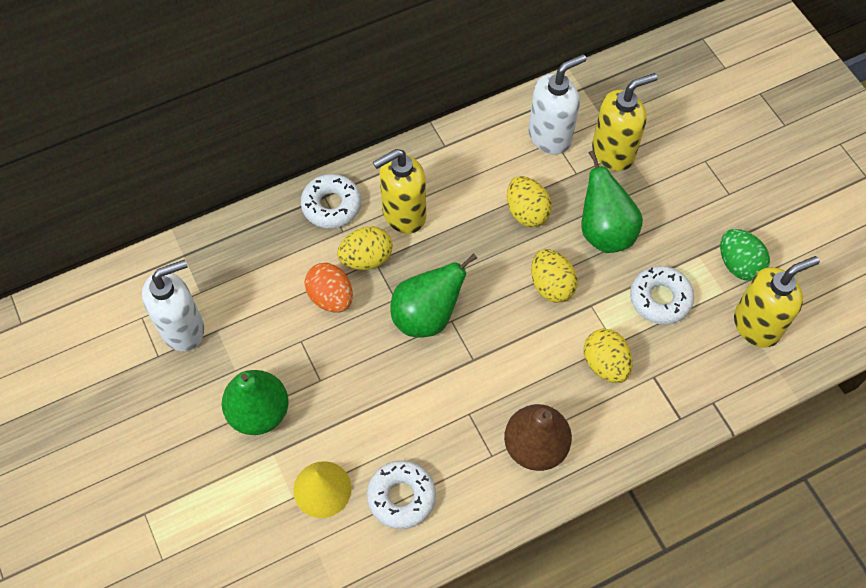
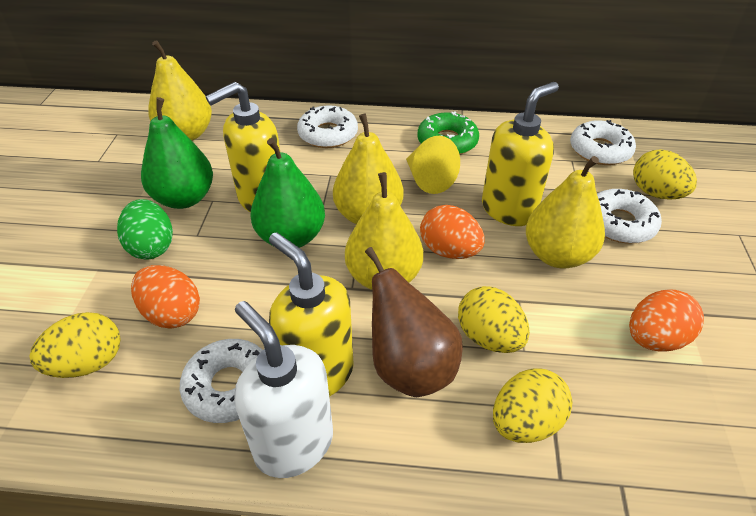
green donut: 0 -> 1
green pear: 3 -> 2
orange egg: 1 -> 3
white donut: 3 -> 4
white soap dispenser: 2 -> 1
yellow pear: 0 -> 4

